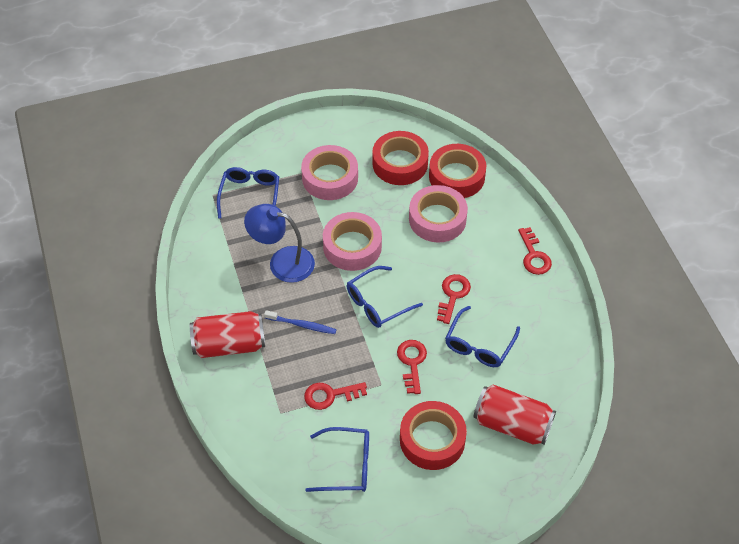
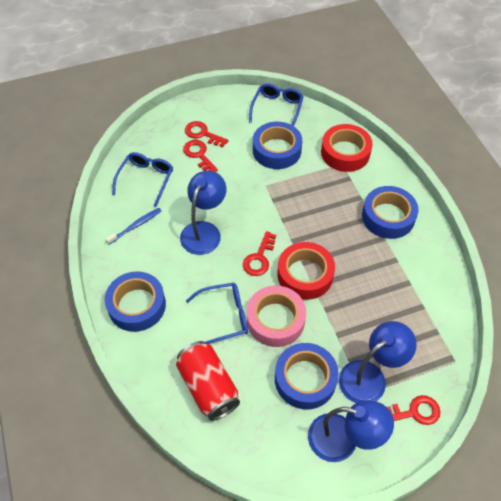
blue glasses: 4 -> 3
blue lamp: 1 -> 3
blue tape: 0 -> 4
pink tape: 3 -> 1
red can: 2 -> 1
red tape: 3 -> 2

